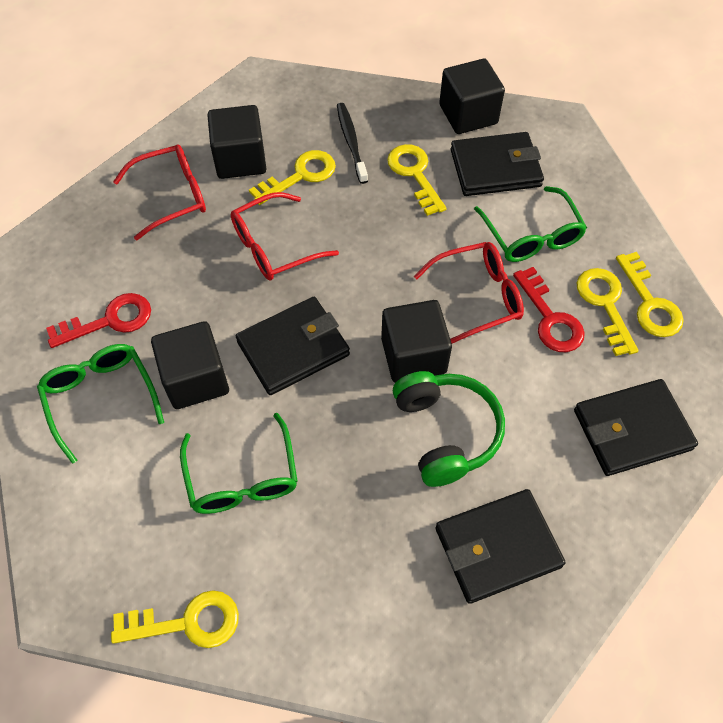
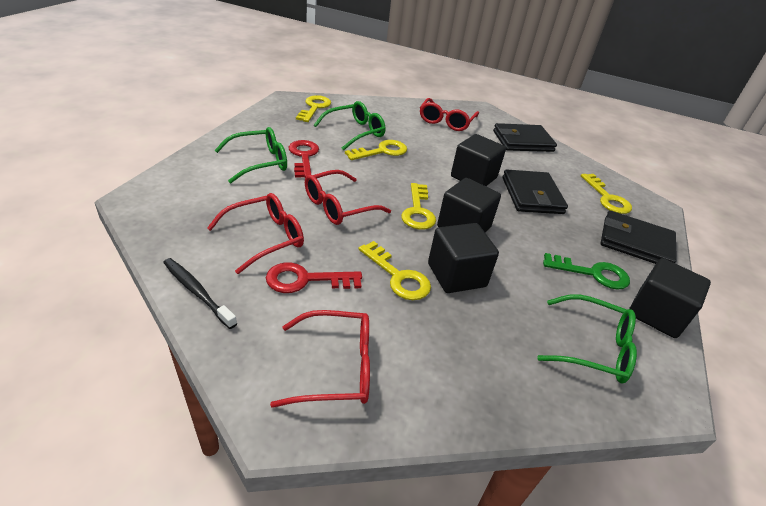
black wallet: 4 -> 3
green headphones: 1 -> 0
green key: 0 -> 1
red glasses: 3 -> 4

